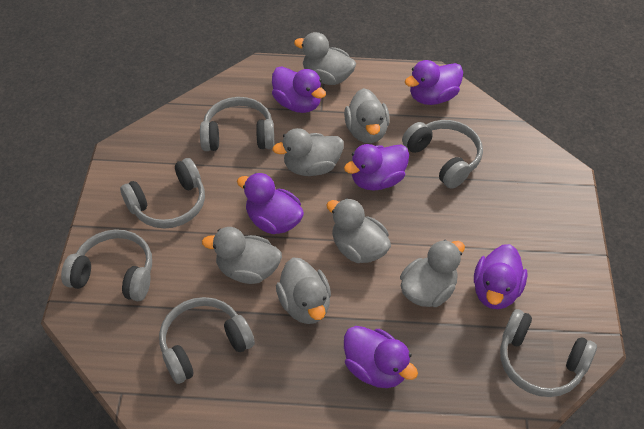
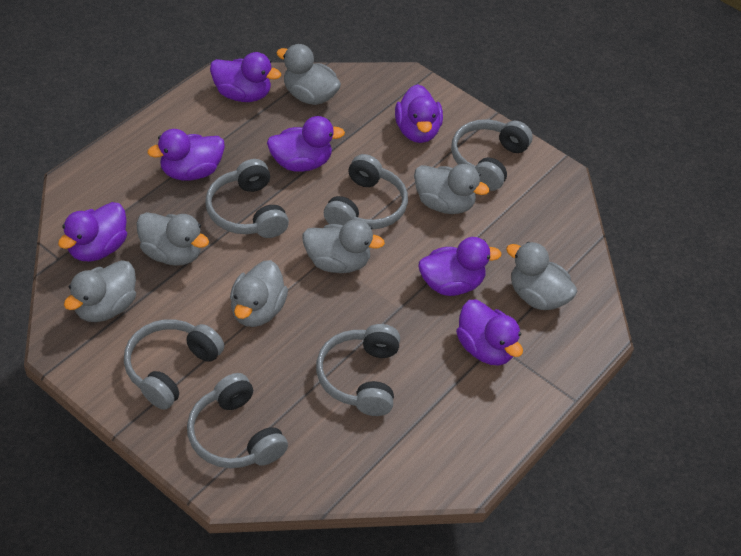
purple duck: 6 -> 7

